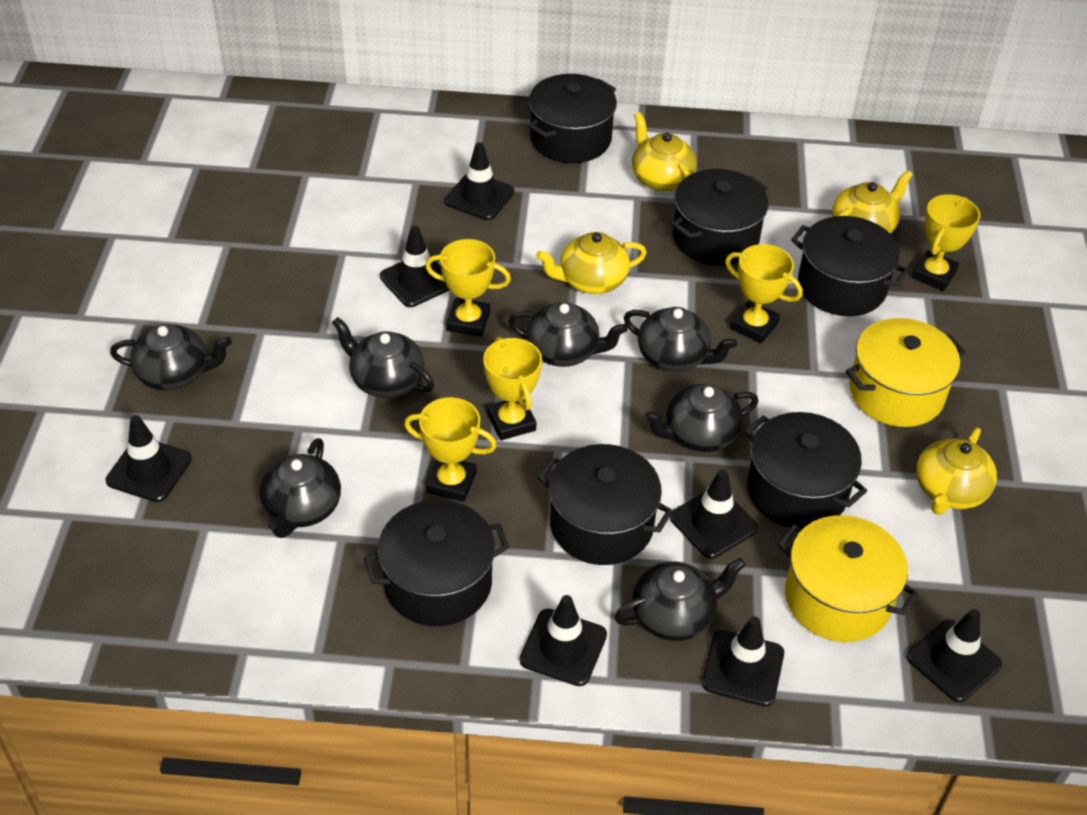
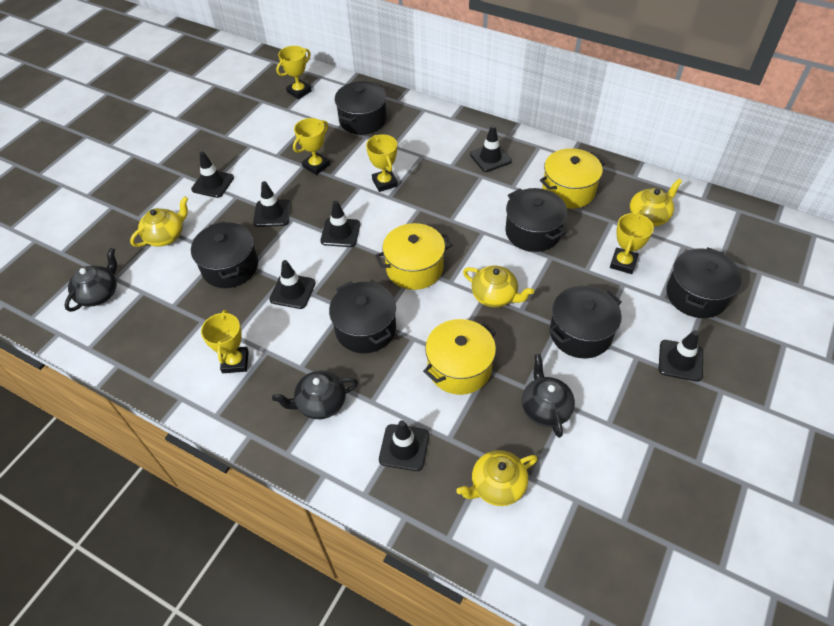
black teapot: 7 -> 3
yellow pot: 2 -> 3

